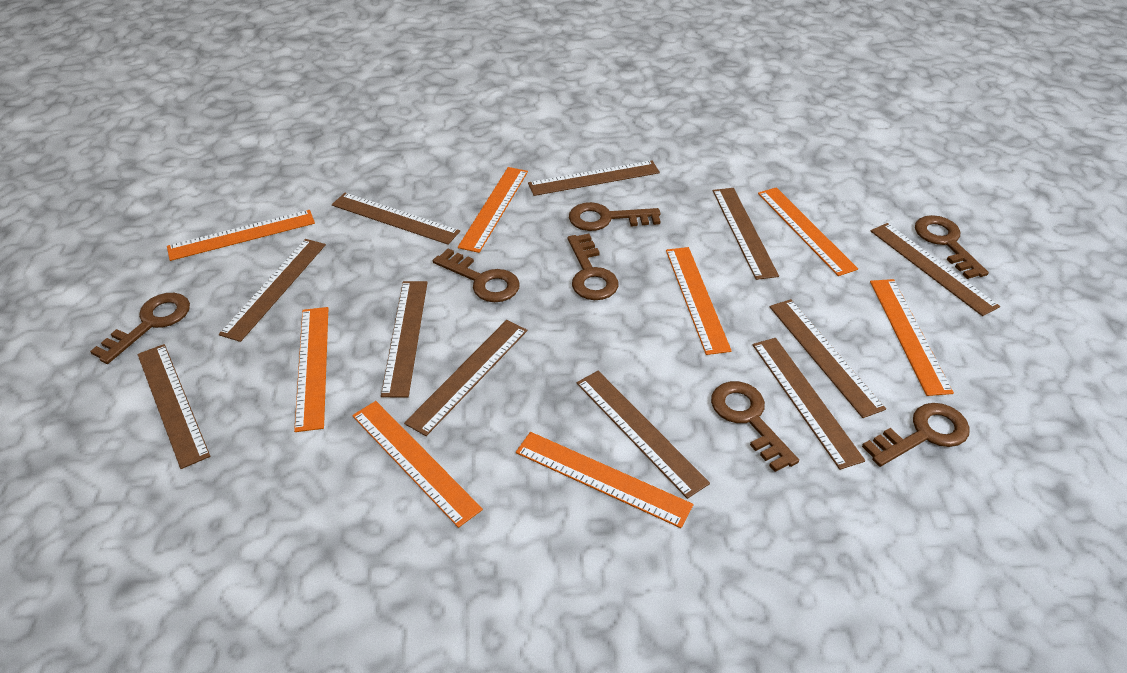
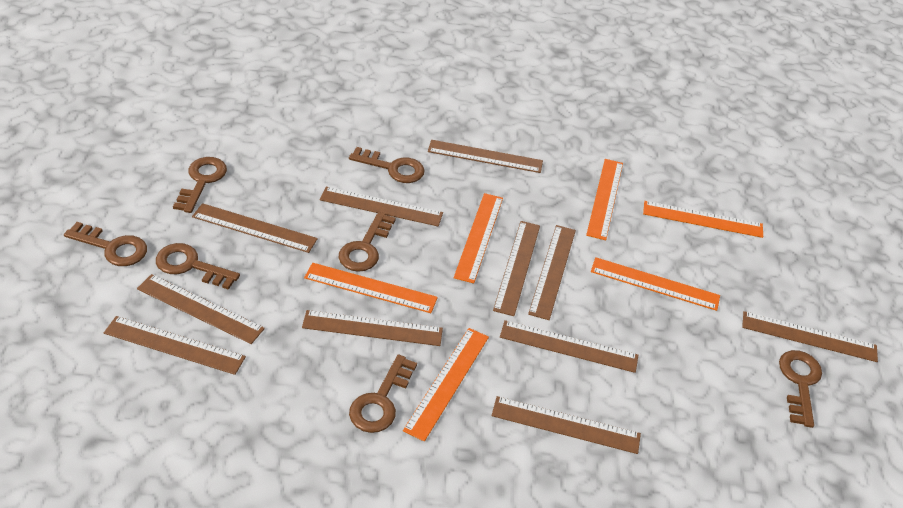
orange ruler: 8 -> 6

